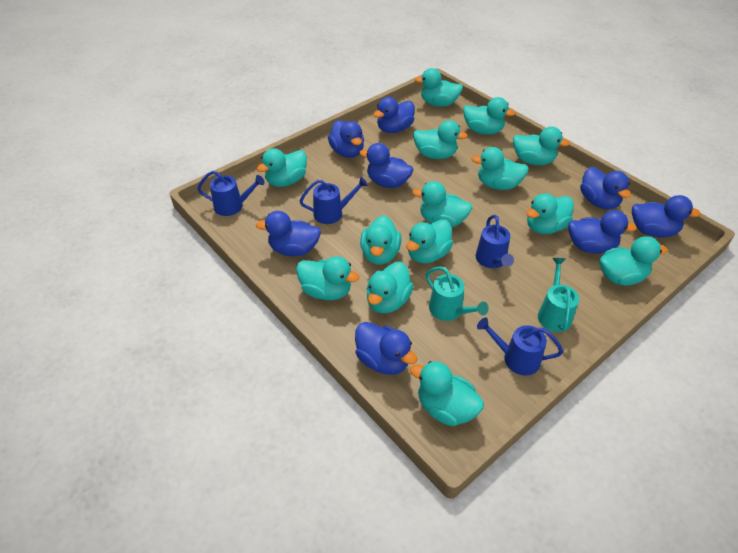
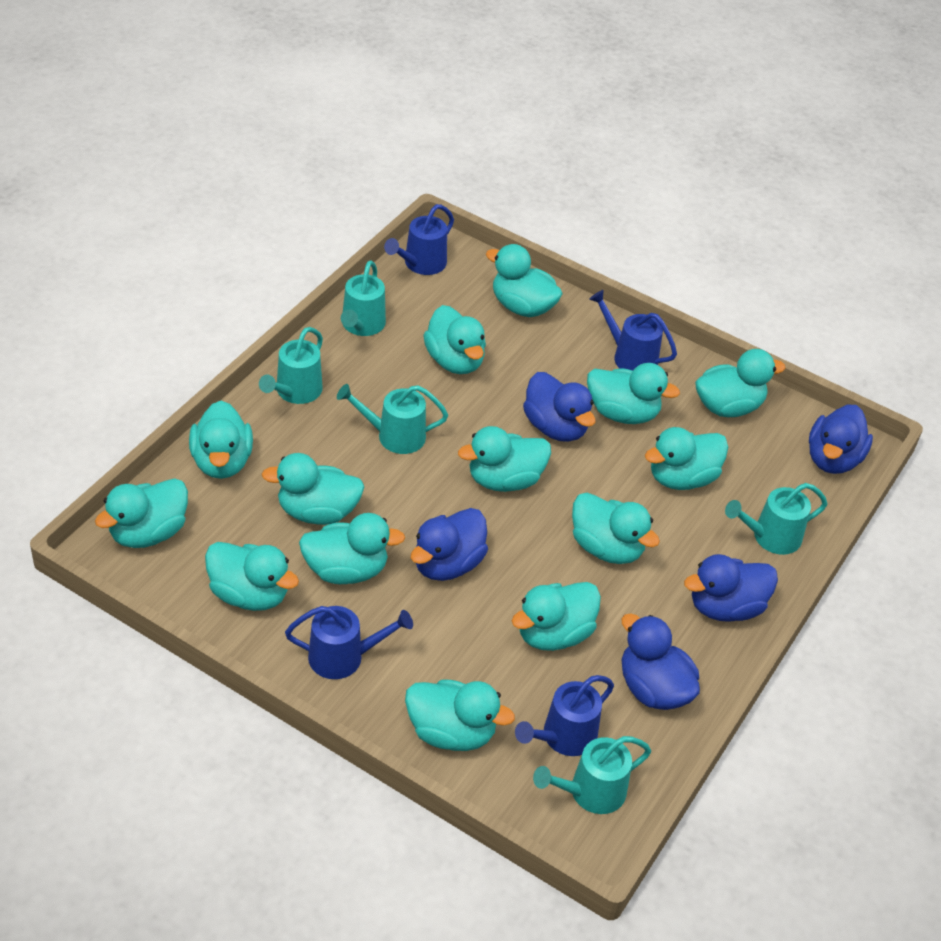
blue duck: 8 -> 5
turquoise watering can: 2 -> 5

